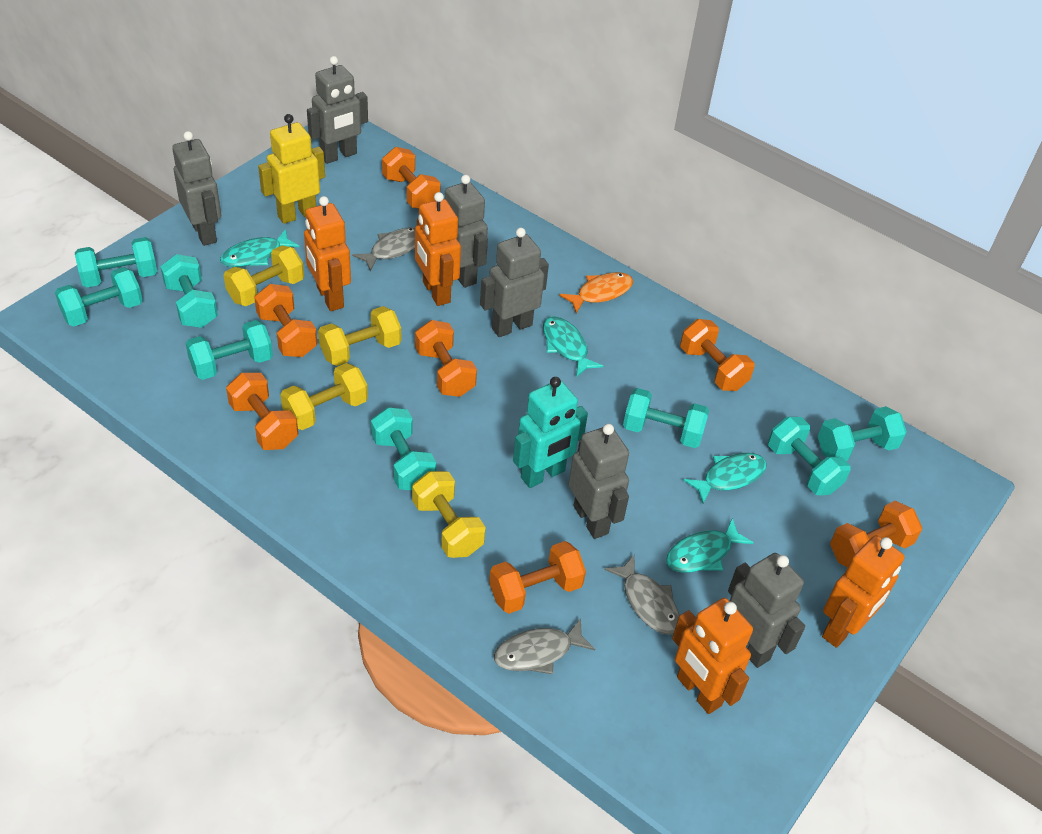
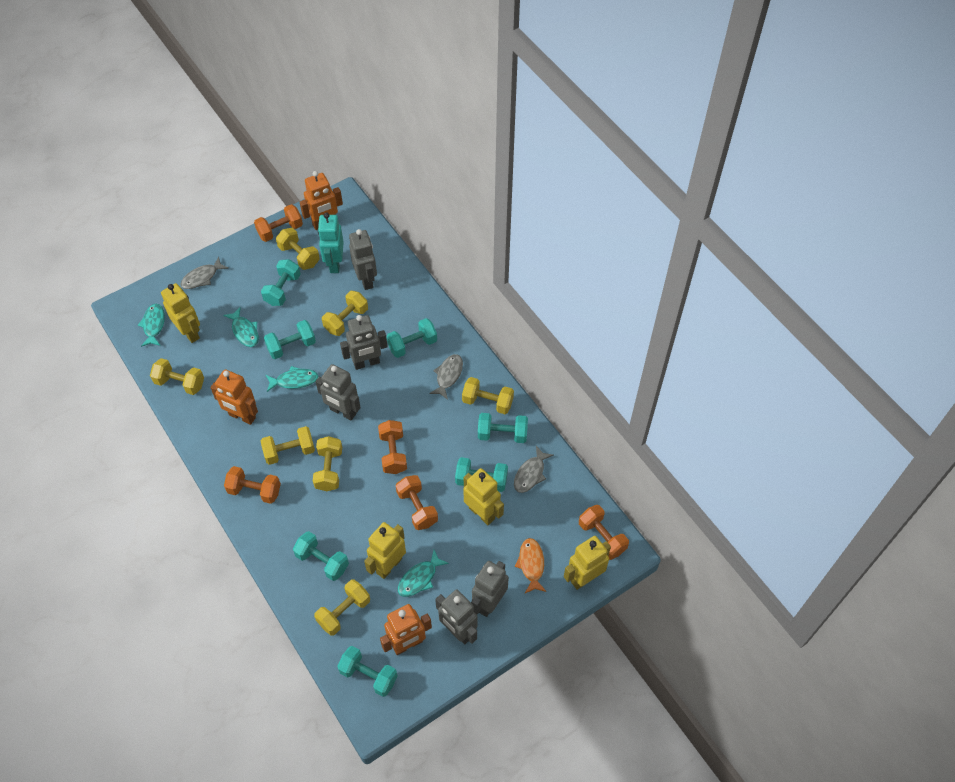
grey robot: 6 -> 5
orange dumbbell: 7 -> 5
orange robot: 4 -> 3
turquoise dumbbell: 8 -> 7
yellow dumbbell: 4 -> 7
yellow robot: 1 -> 4

